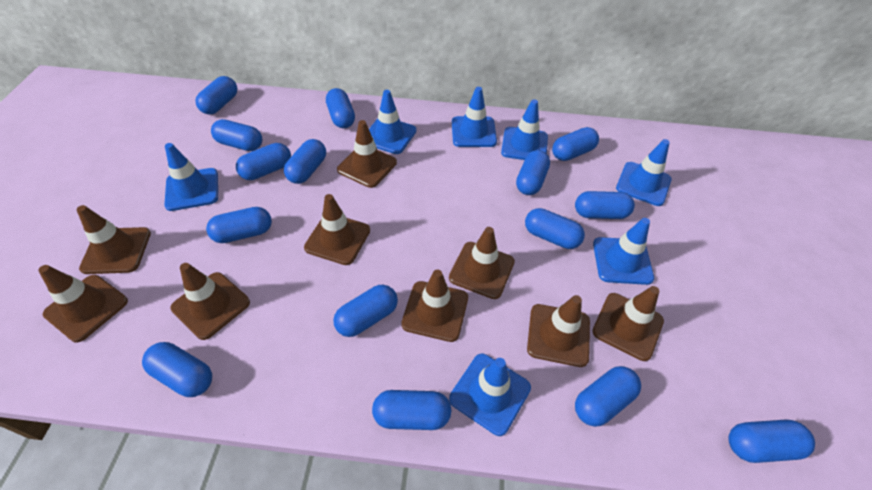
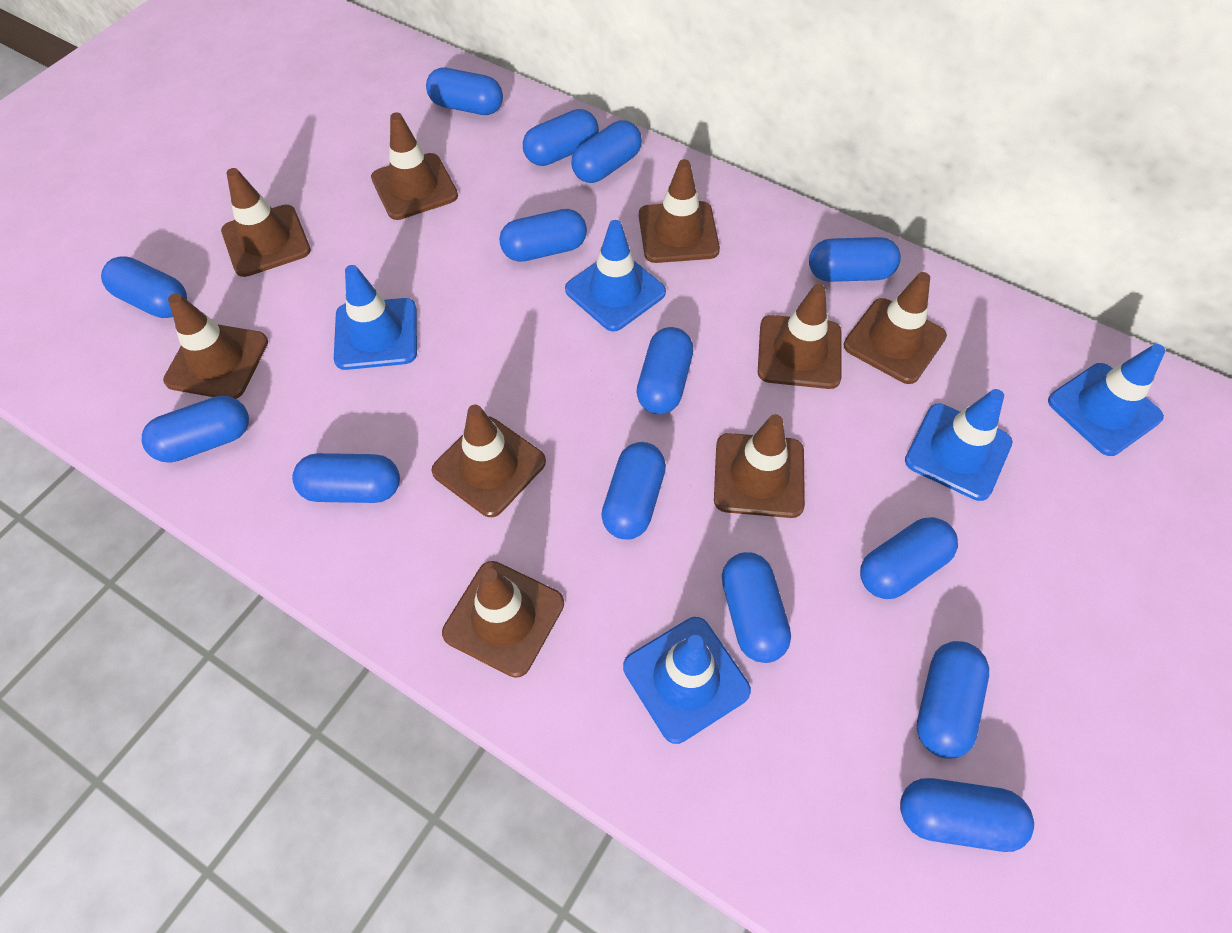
blue capsule: 15 -> 14
blue traffic cone: 7 -> 5

